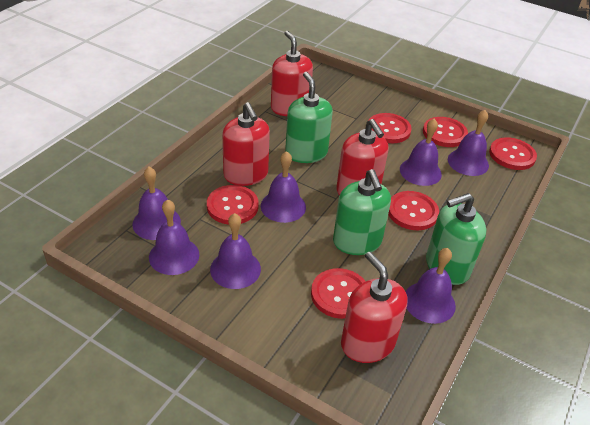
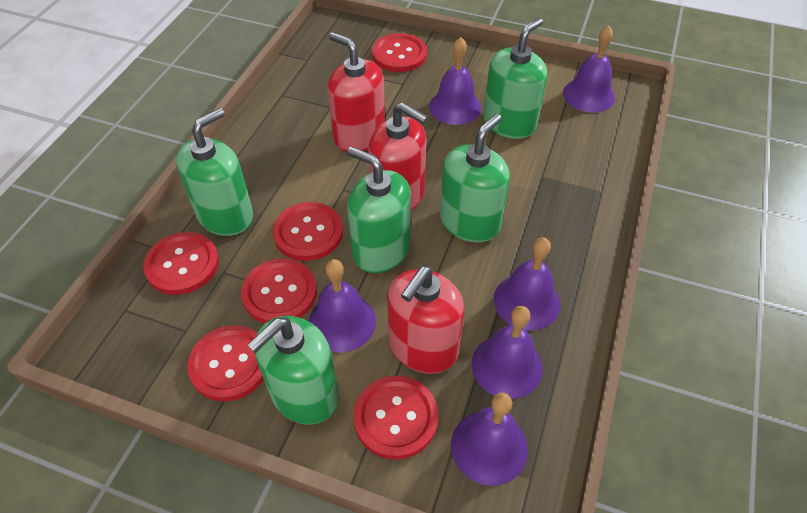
green soap dispenser: 3 -> 5
purple bell: 7 -> 6
red soap dispenser: 4 -> 3

